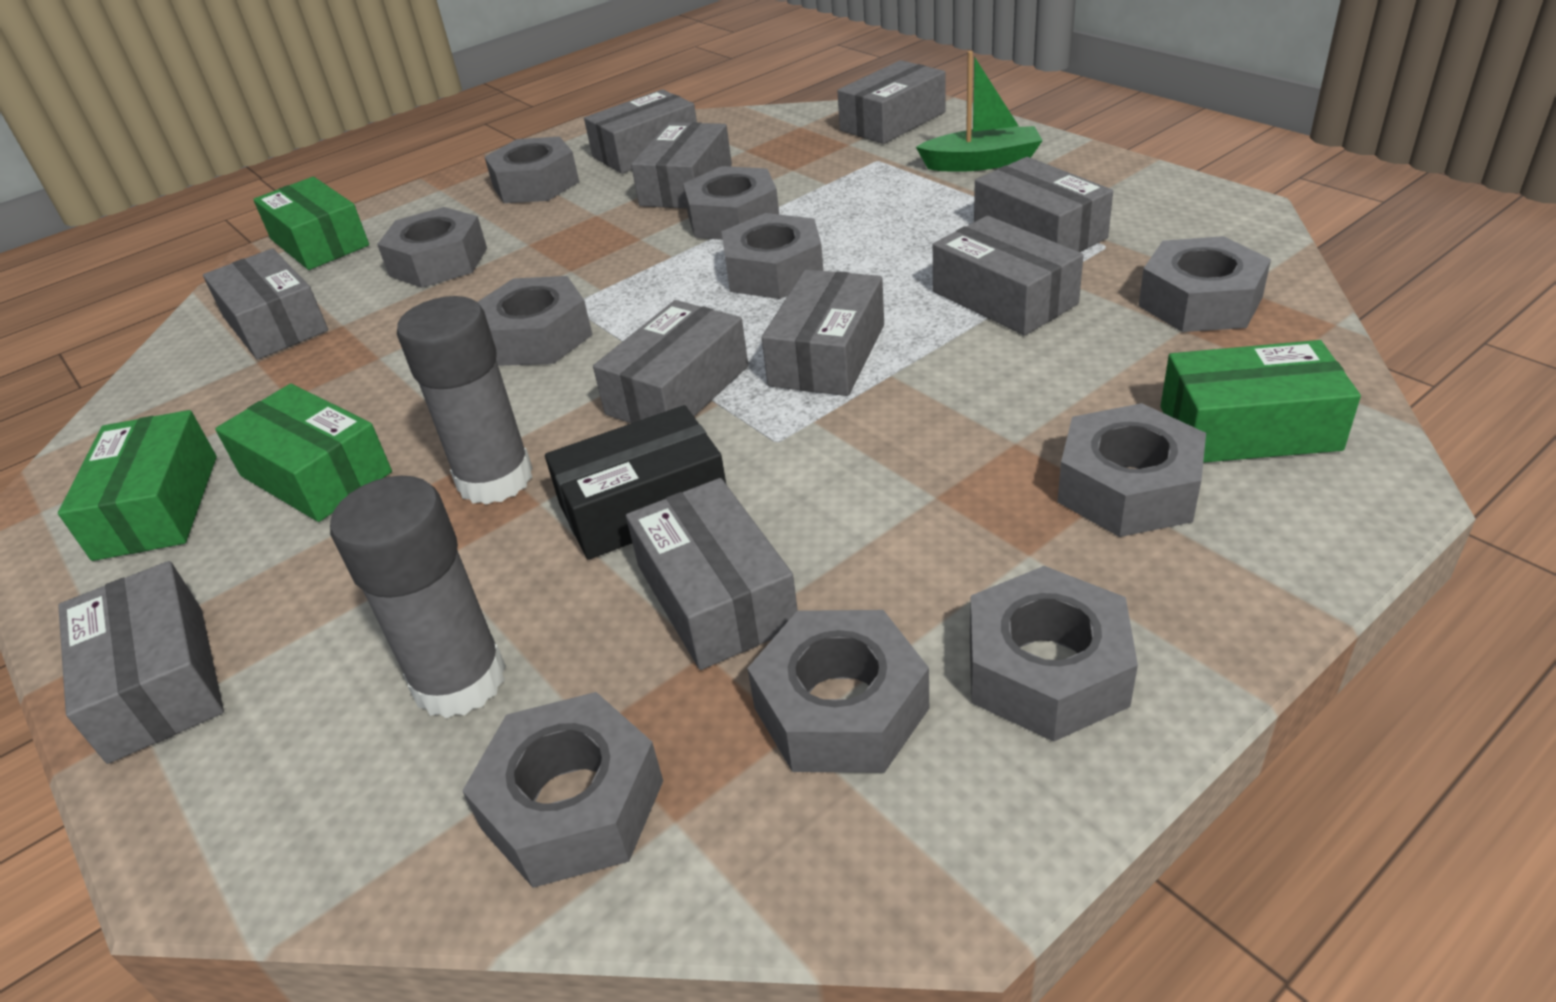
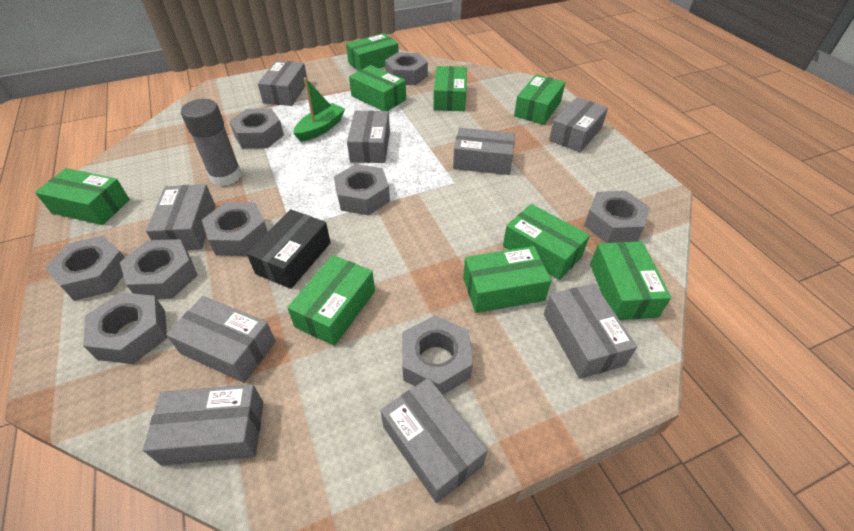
green box: 4 -> 9
grey box: 10 -> 9
grey glue stick: 2 -> 1
grey nut: 10 -> 9

